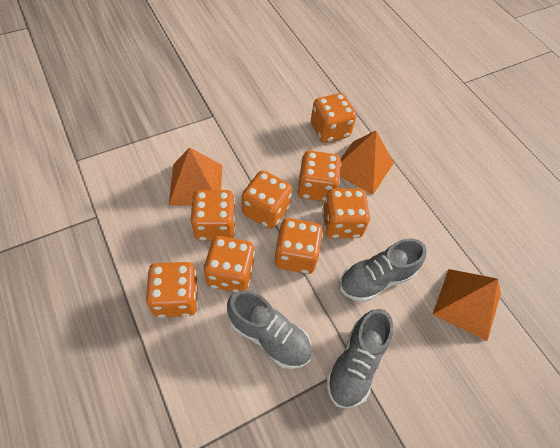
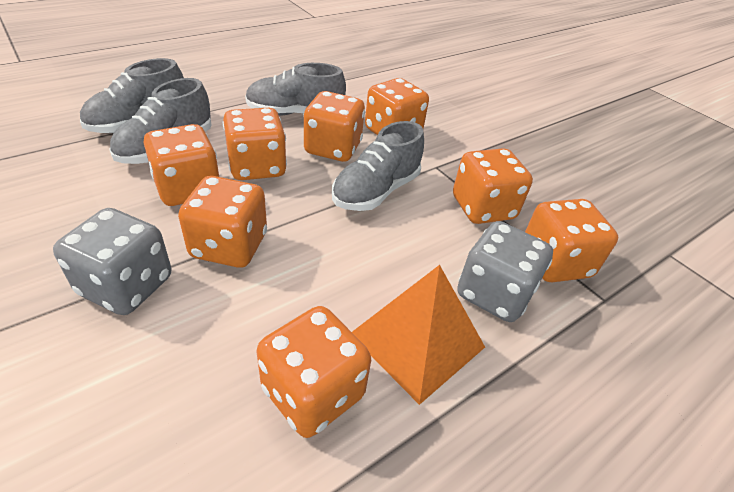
grey dice: 0 -> 2
grey shoe: 3 -> 4
orange pyramid: 3 -> 1

